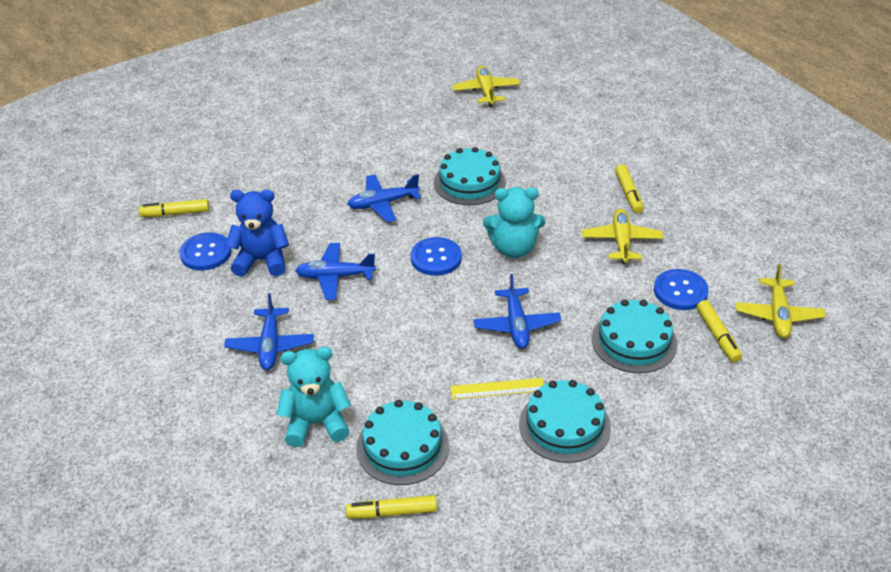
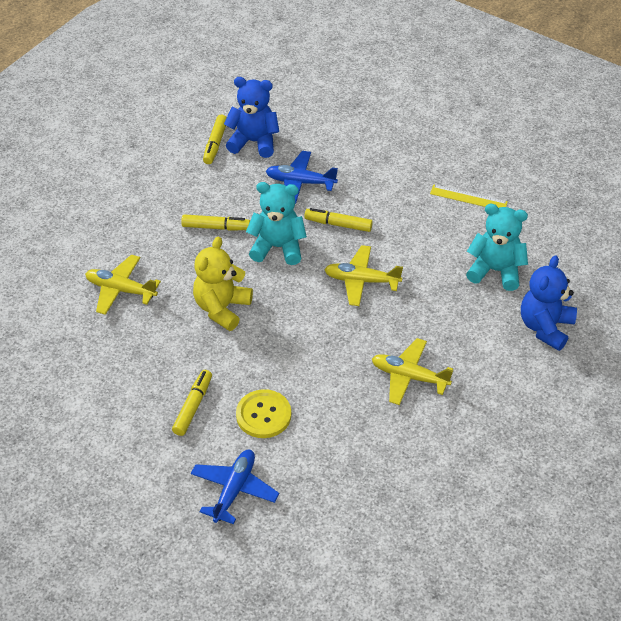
blue button: 3 -> 0
blue plane: 4 -> 2
blue teddy bear: 1 -> 2
turquoise cake: 4 -> 0
yellow button: 0 -> 1
yellow teddy bear: 0 -> 1

